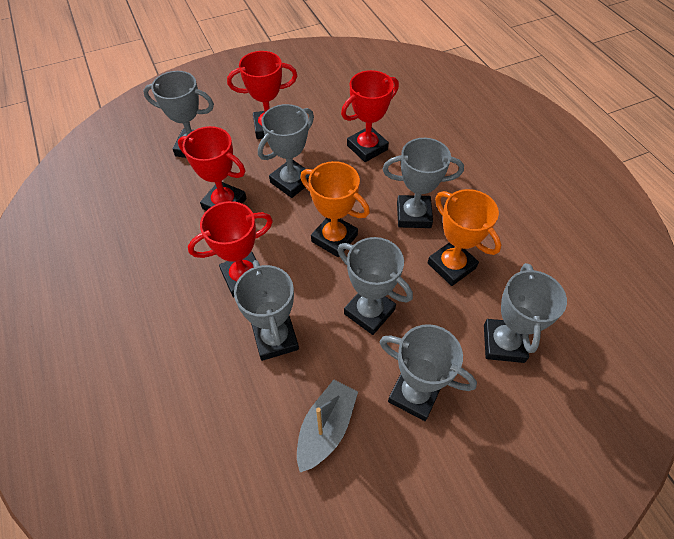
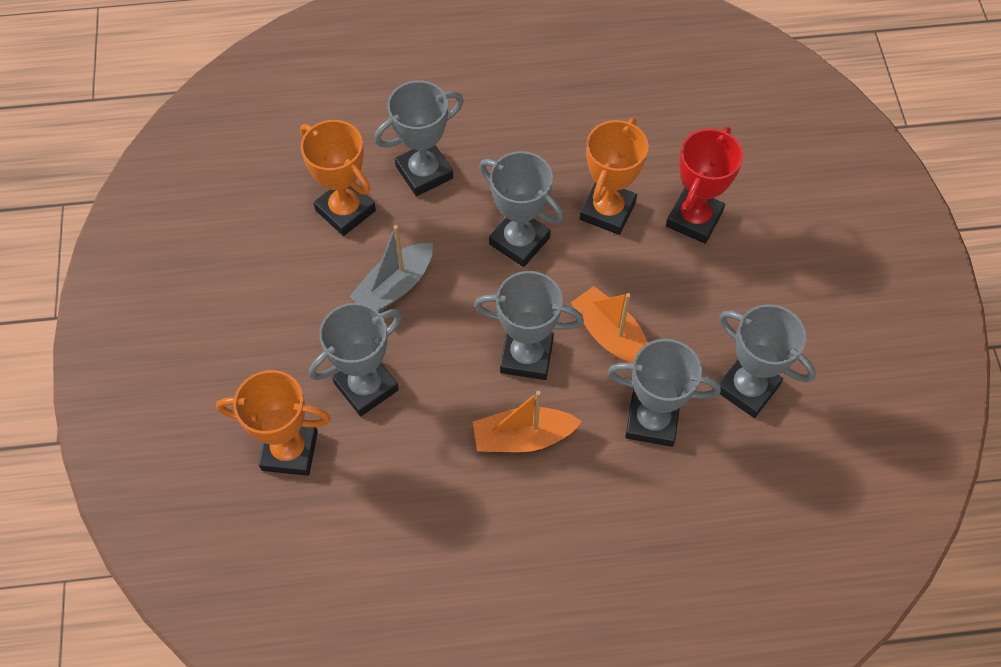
grey trophy: 7 -> 6
orange boat: 0 -> 2
orange trophy: 2 -> 3
red trophy: 4 -> 1

